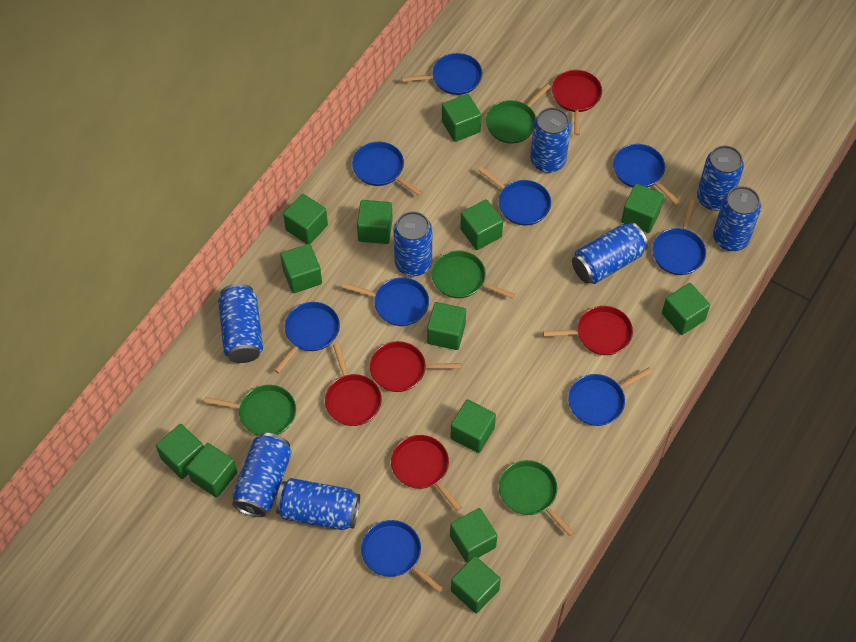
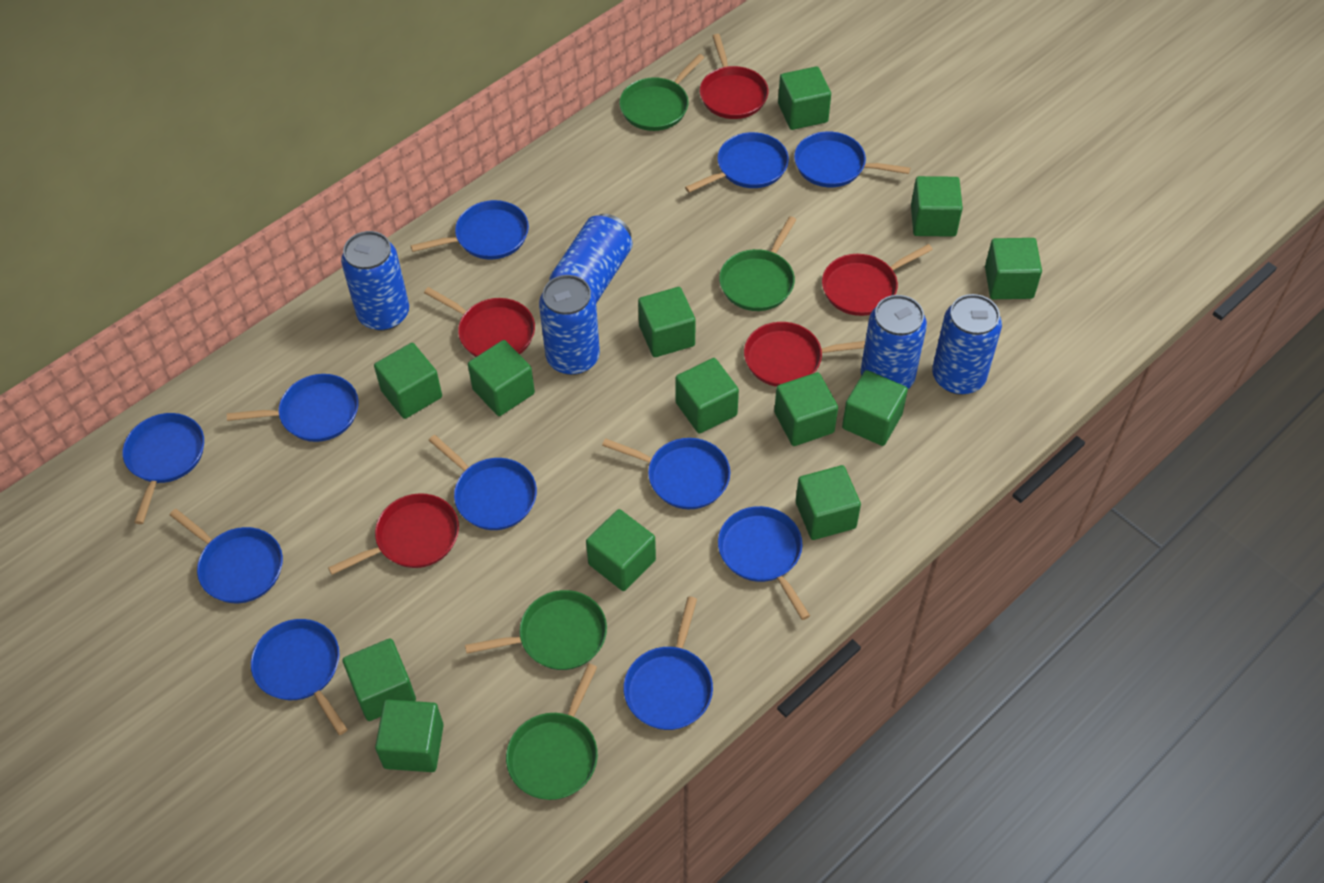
blue can: 8 -> 5
blue pan: 9 -> 11

